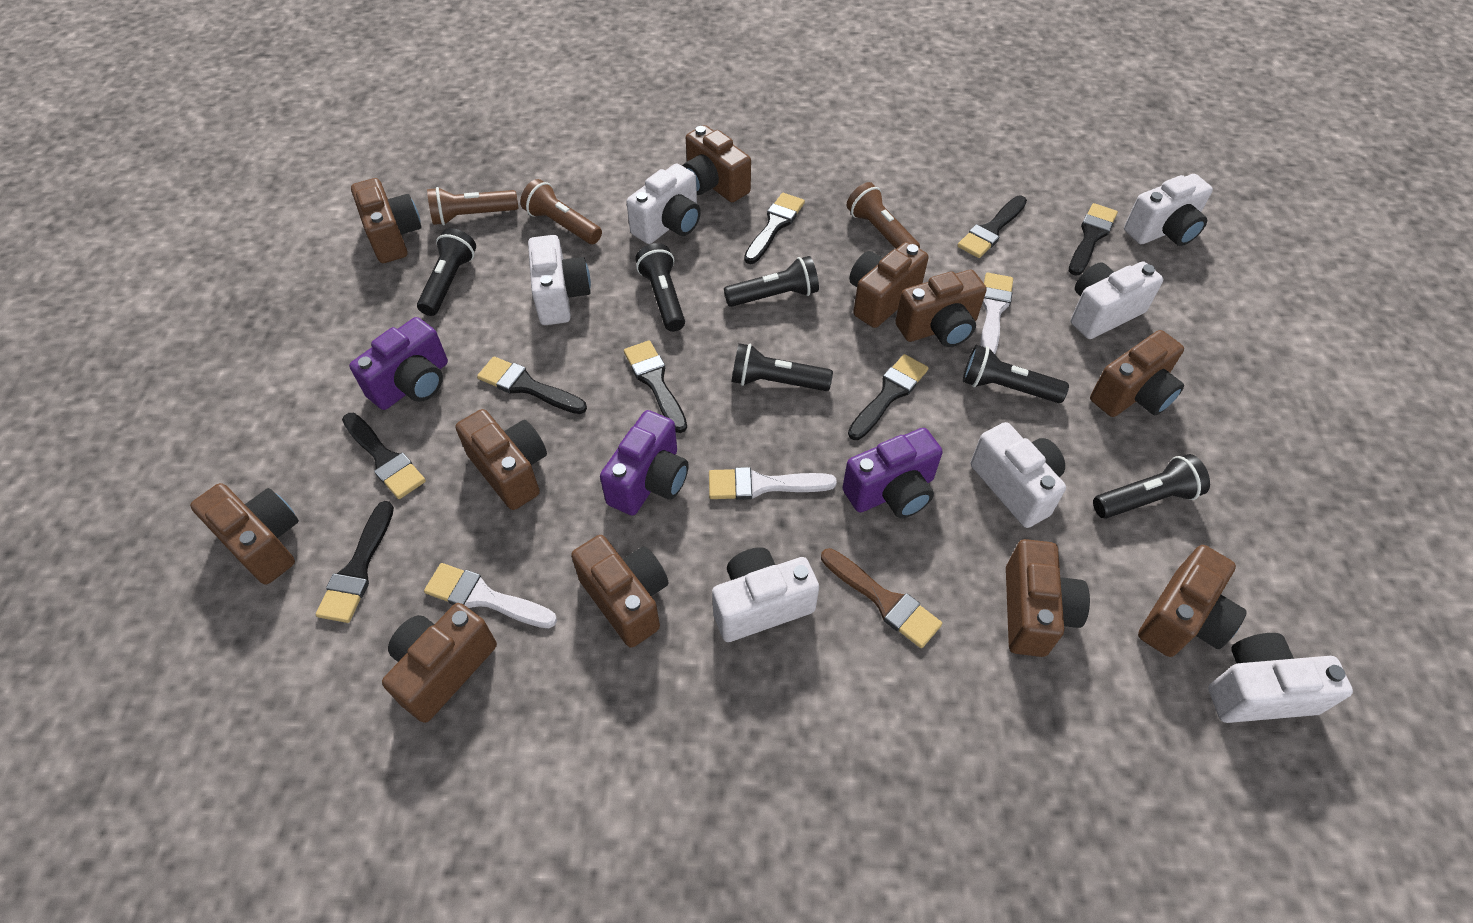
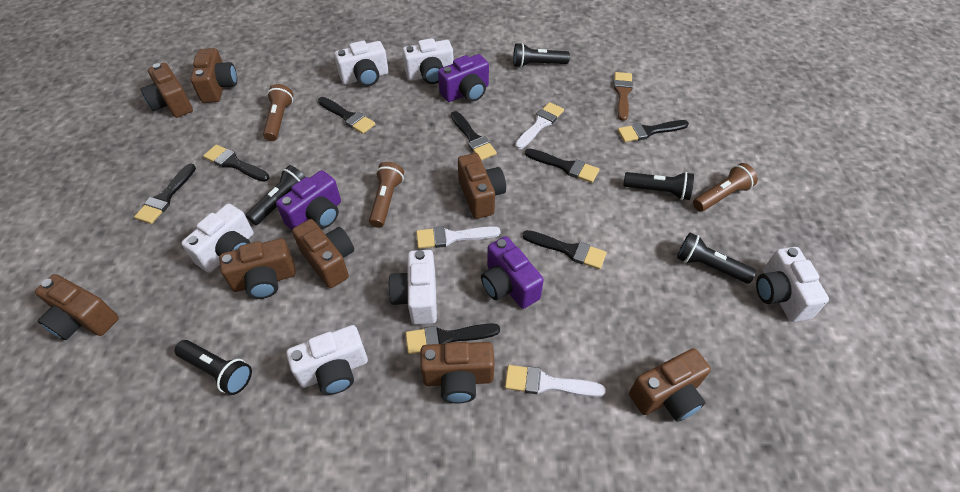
black flashlight: 6 -> 5
brown camera: 11 -> 8
white camera: 7 -> 6

